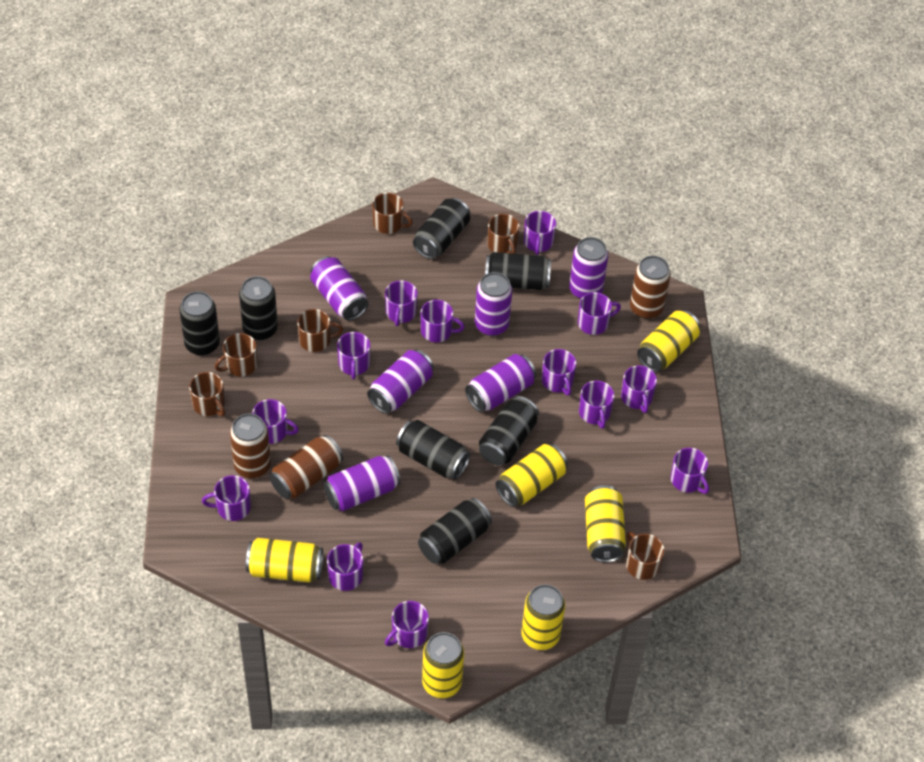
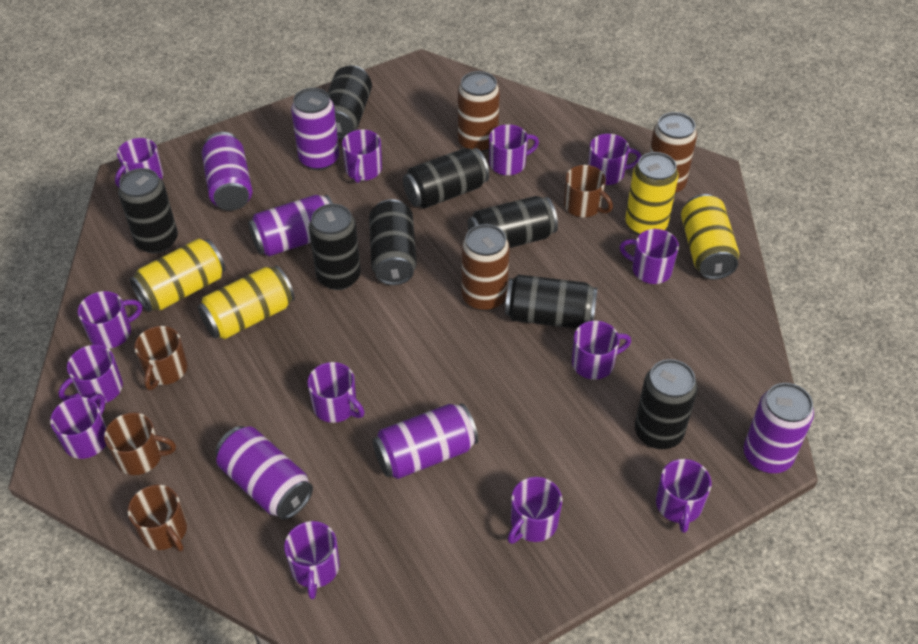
black can: 7 -> 8
brown mug: 6 -> 4
yellow can: 6 -> 4

